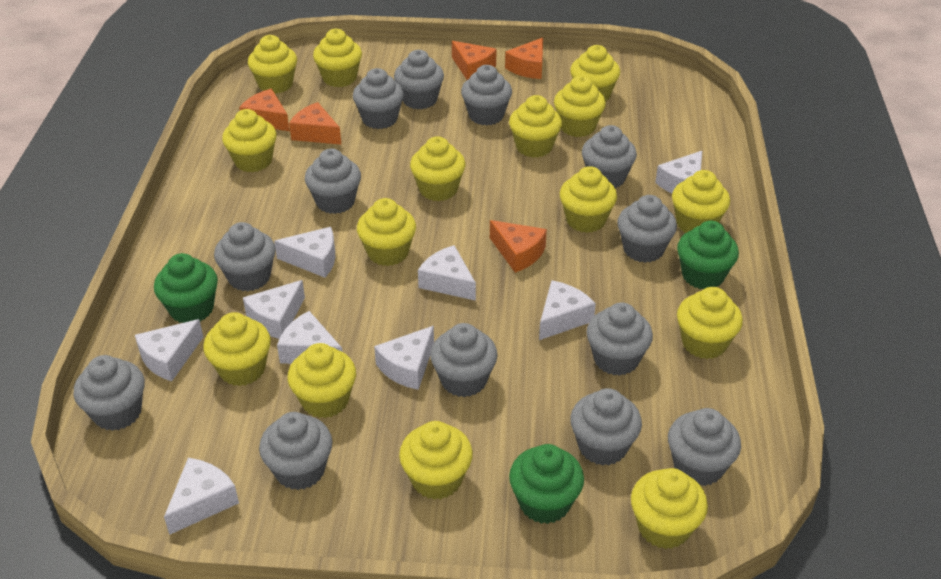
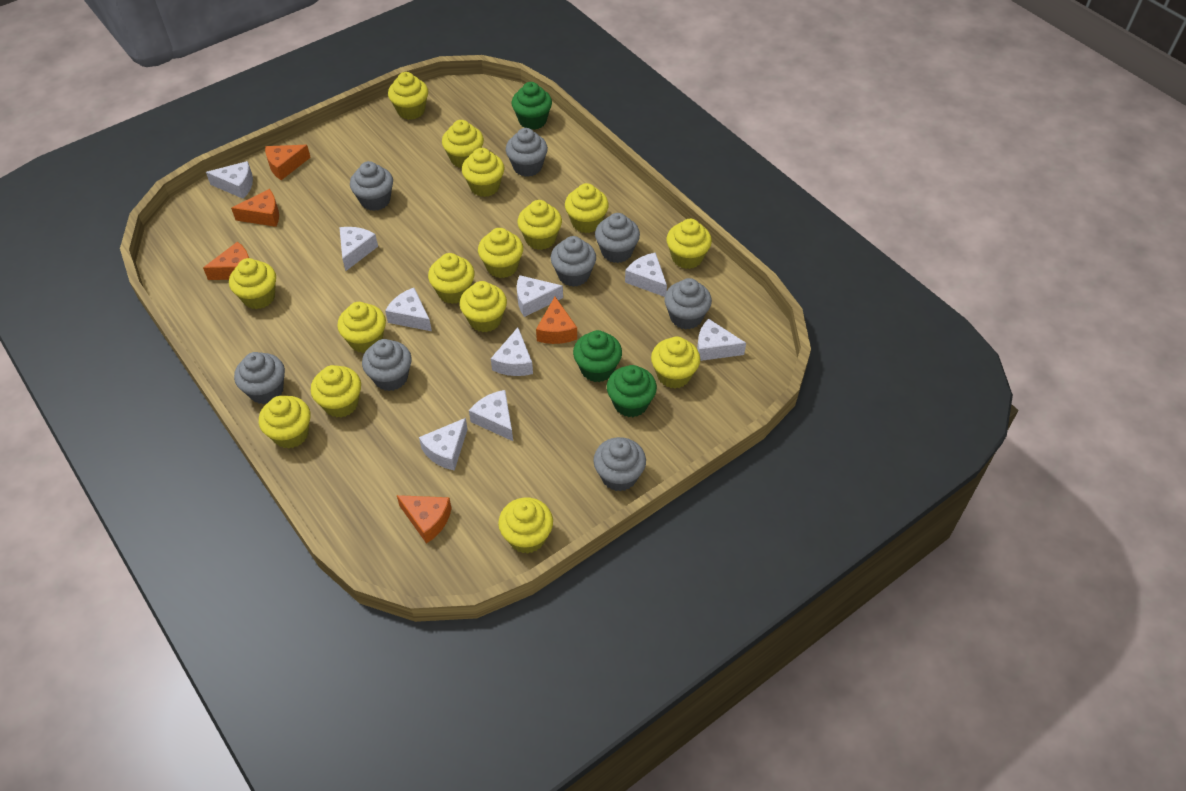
grey cupcake: 13 -> 8

